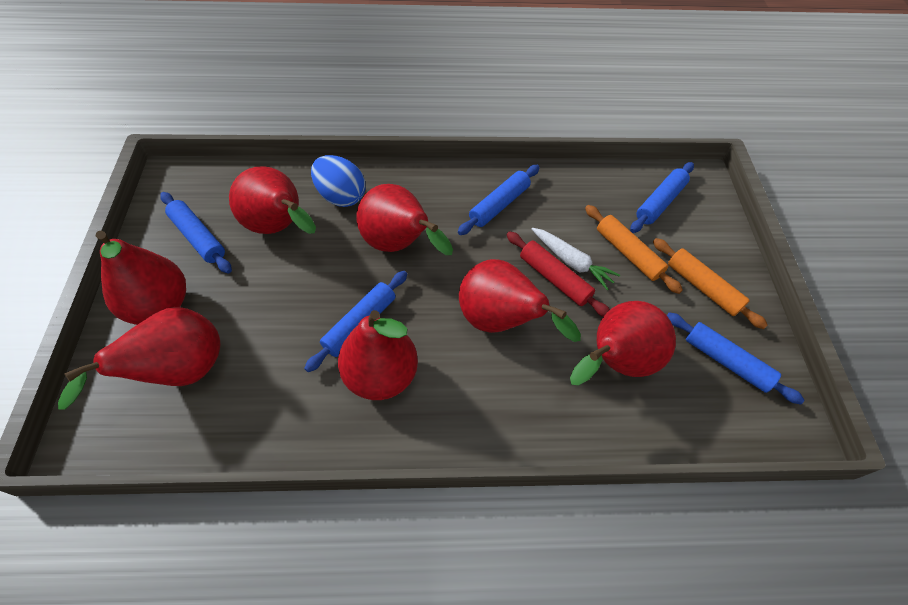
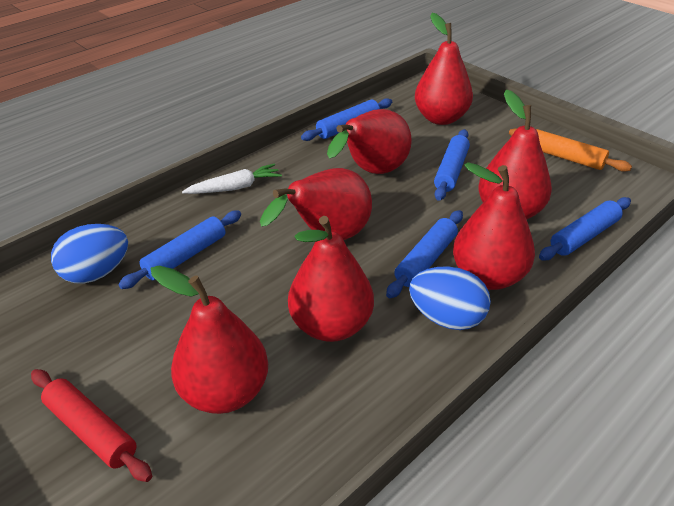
blue egg: 1 -> 2
orange rolling pin: 2 -> 1

